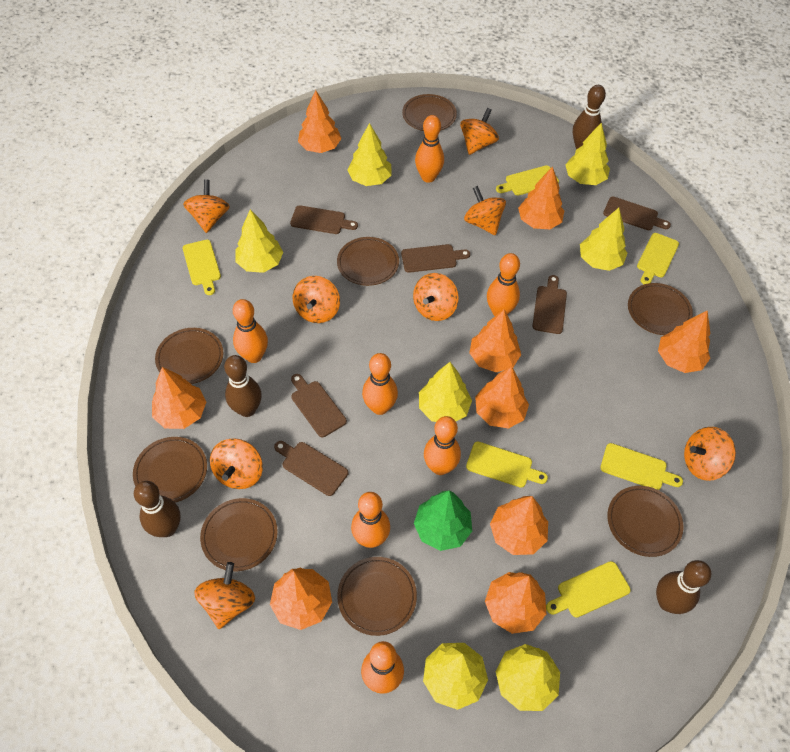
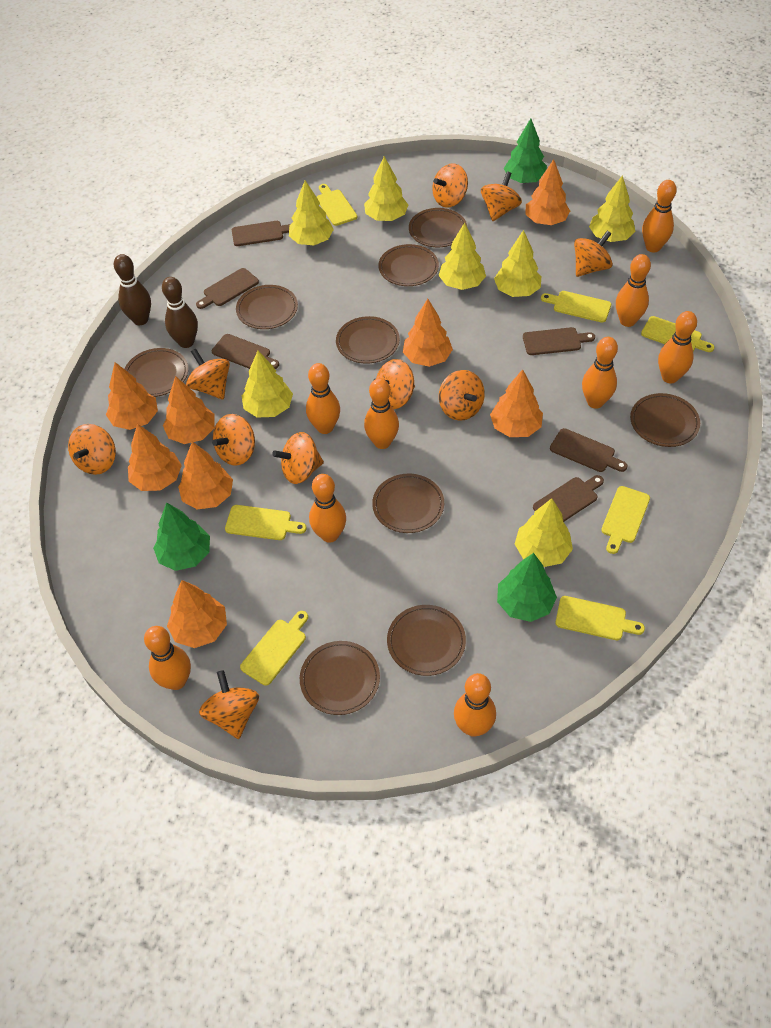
brown bowling pin: 4 -> 2
brown plate: 8 -> 9
green tree: 1 -> 3
orange bowling pin: 7 -> 9
orange spinning top: 8 -> 10
orange tree: 9 -> 8
yellow cutting board: 6 -> 7

